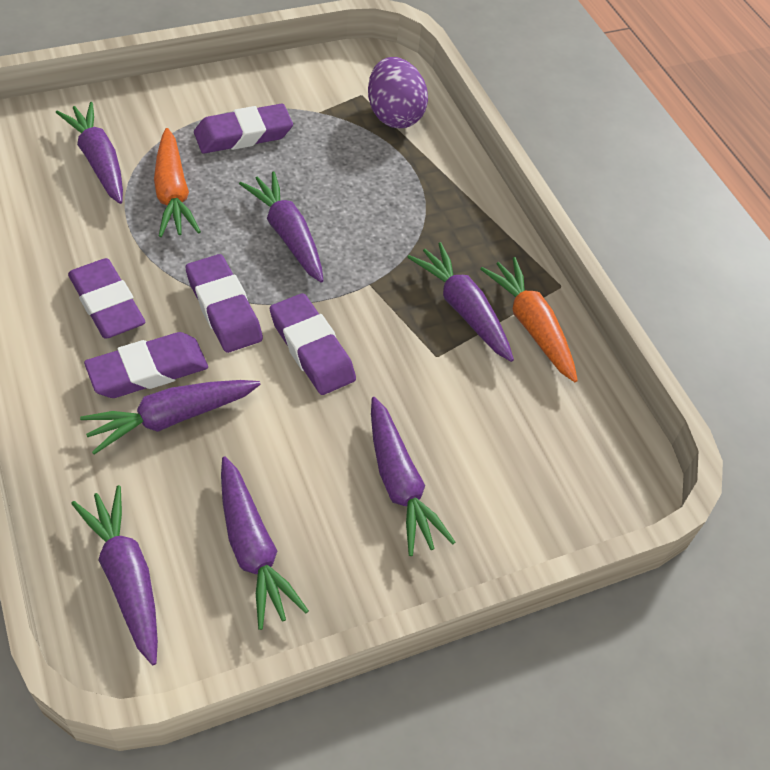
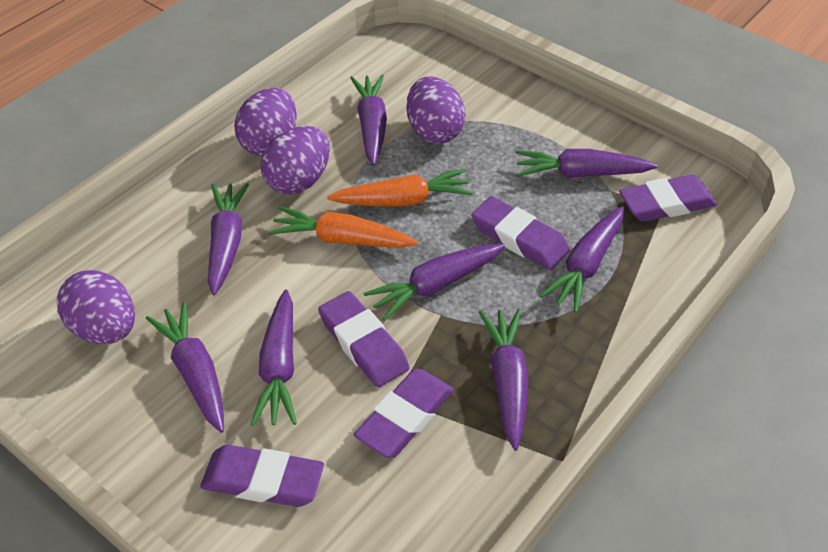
purple carrot: 7 -> 8
purple egg: 1 -> 4

